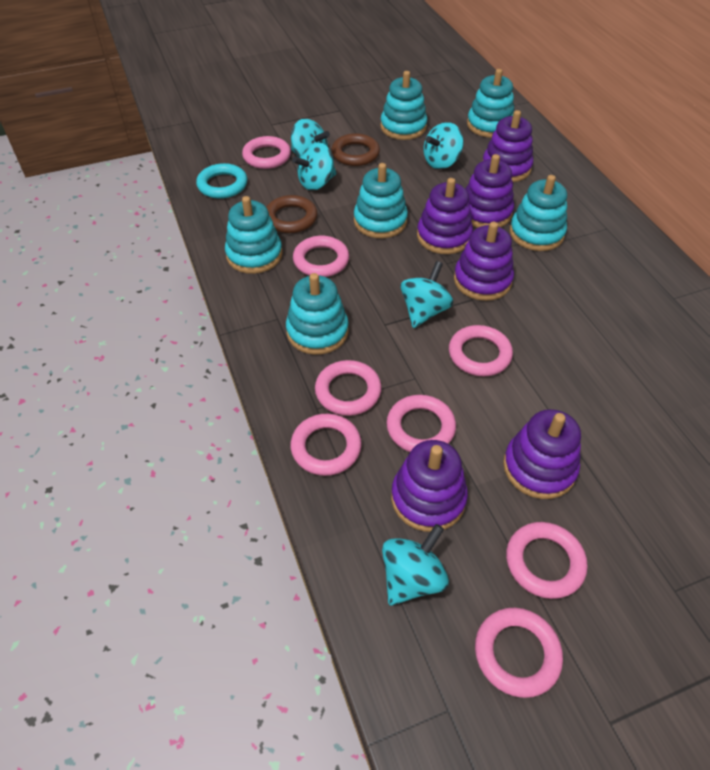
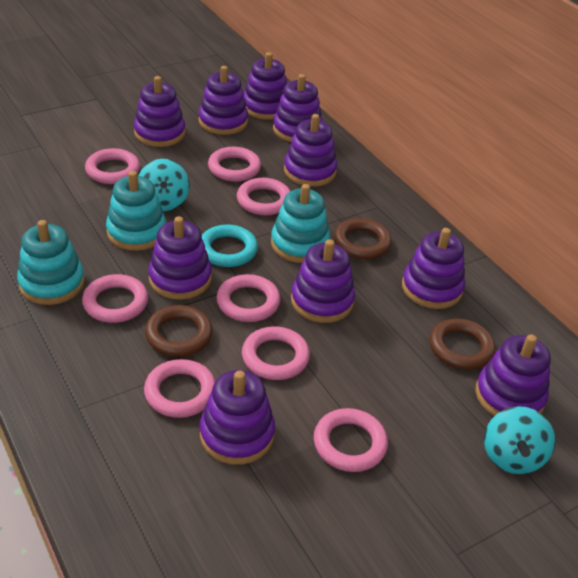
brown ring: 2 -> 3
purple stacking toy: 6 -> 10
turquoise spinning top: 5 -> 2
turquoise stacking toy: 6 -> 3

